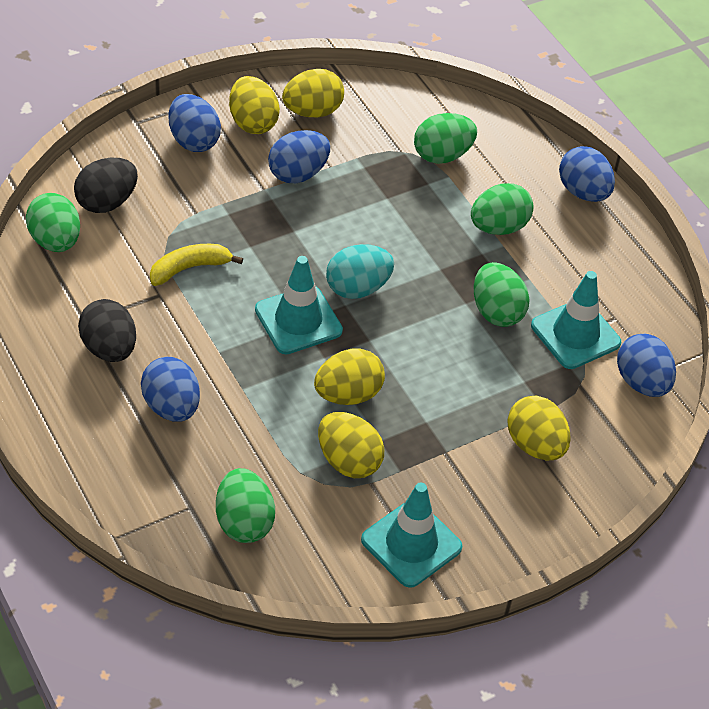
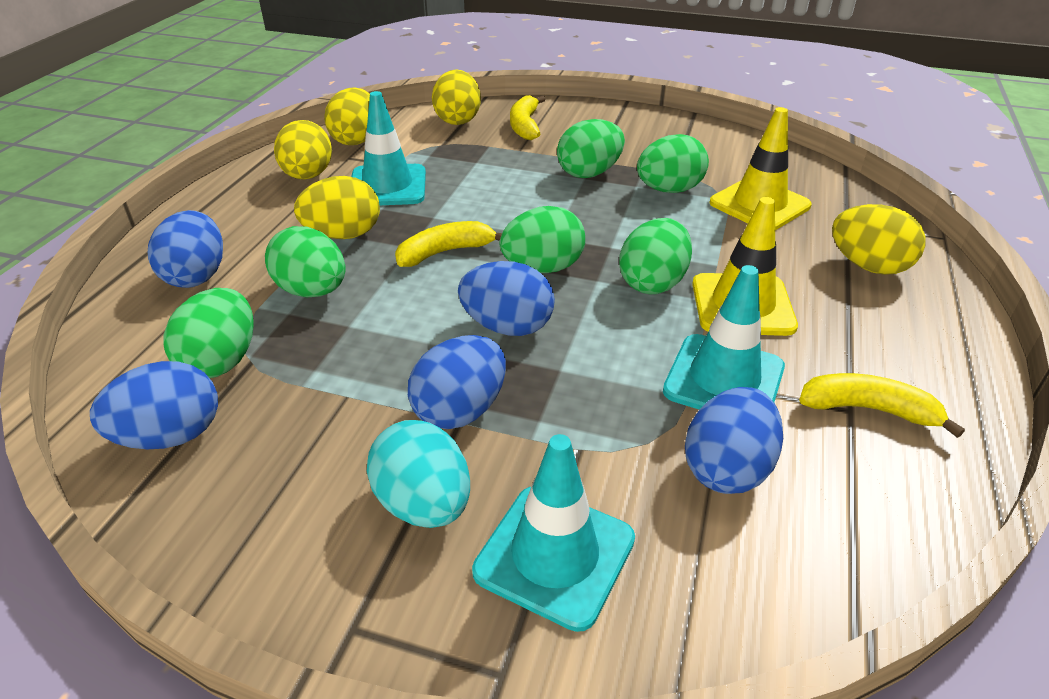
black egg: 2 -> 0
green egg: 5 -> 6
yellow banana: 1 -> 3
yellow traffic cone: 0 -> 2

